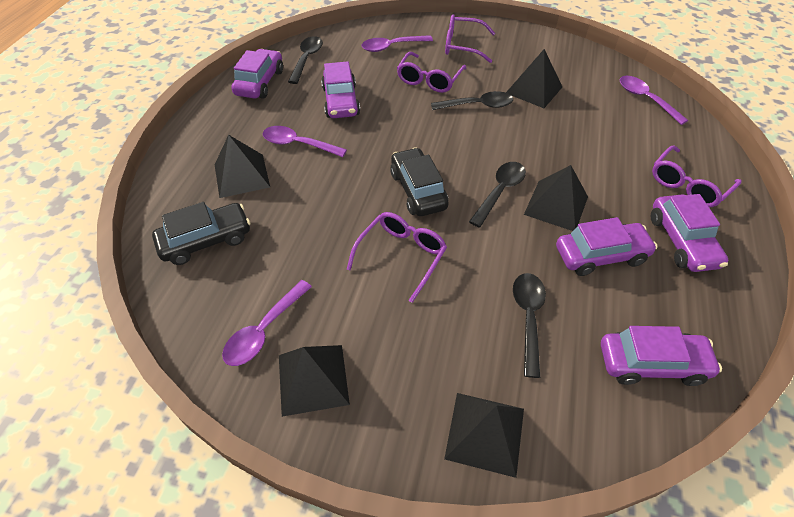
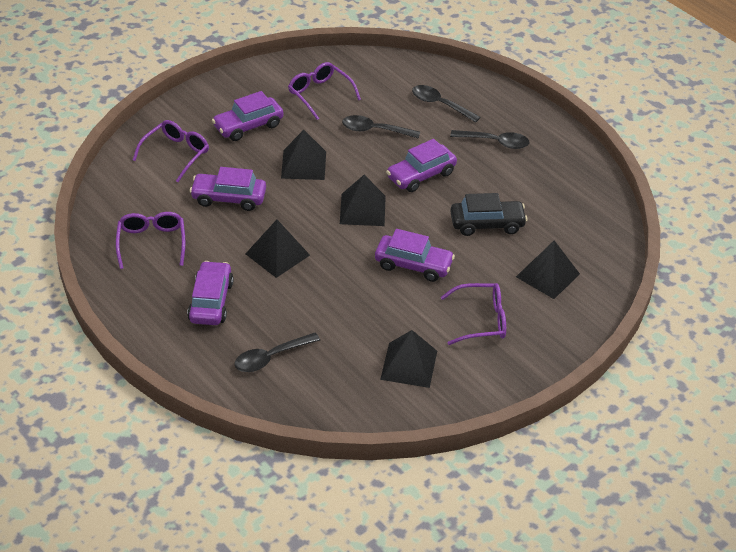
black car: 2 -> 1
purple spoon: 4 -> 0

